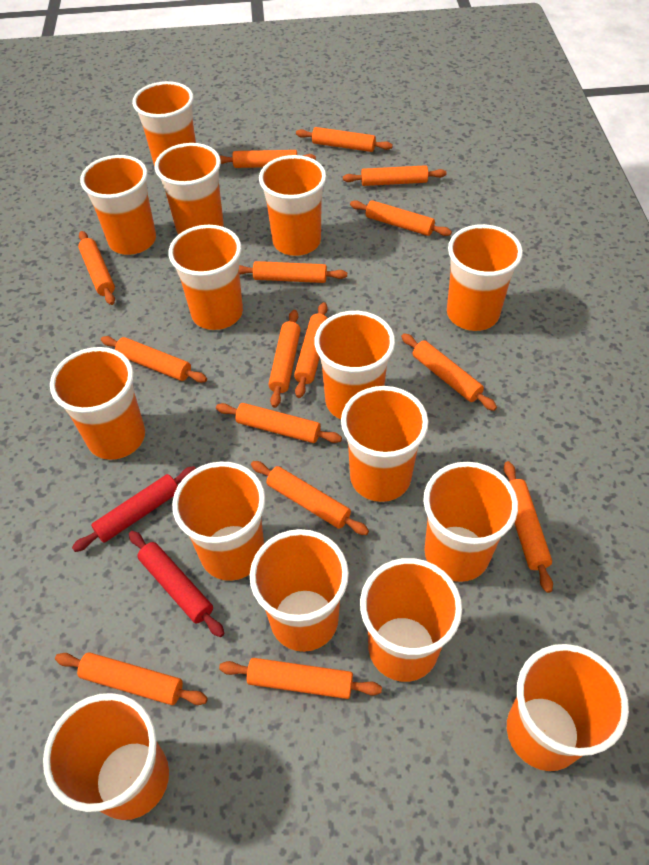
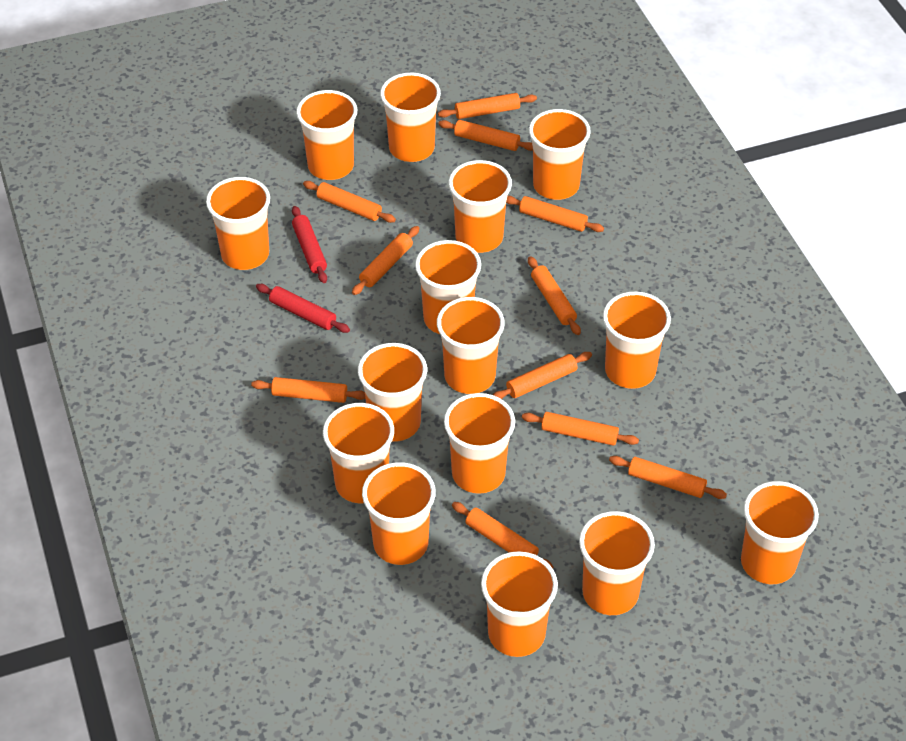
orange rolling pin: 15 -> 11

